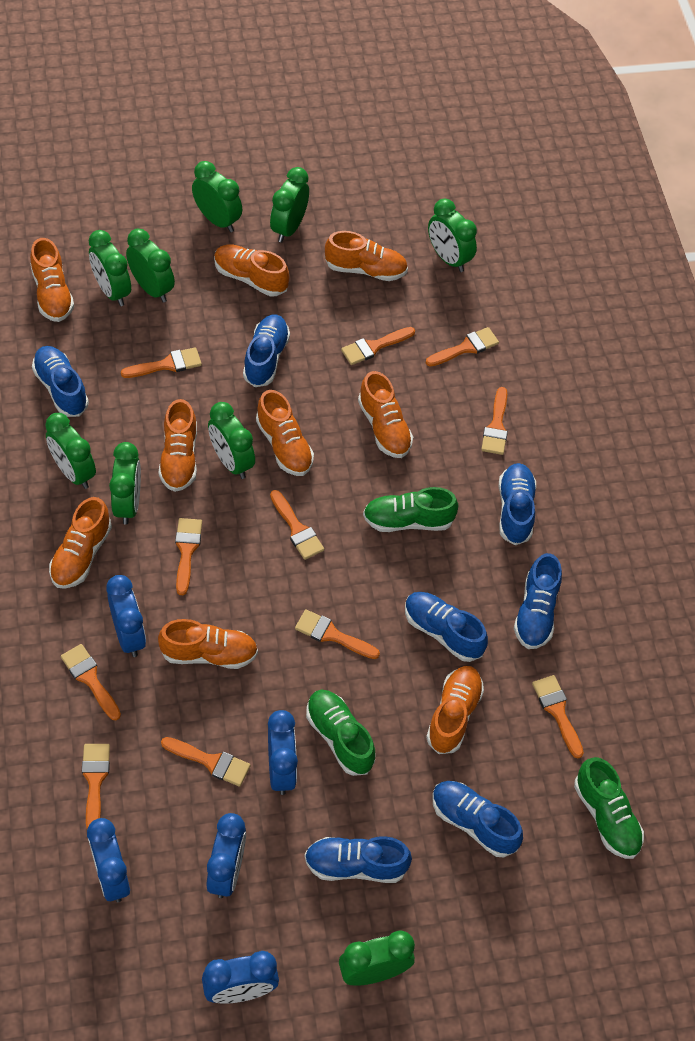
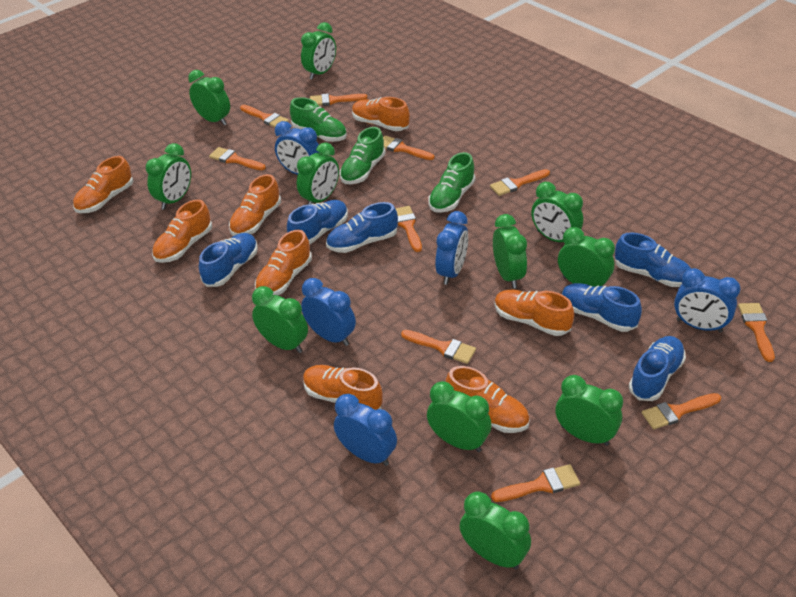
blue shoe: 7 -> 6
green clock: 9 -> 11
orange brush: 11 -> 10
orange shoe: 9 -> 8

